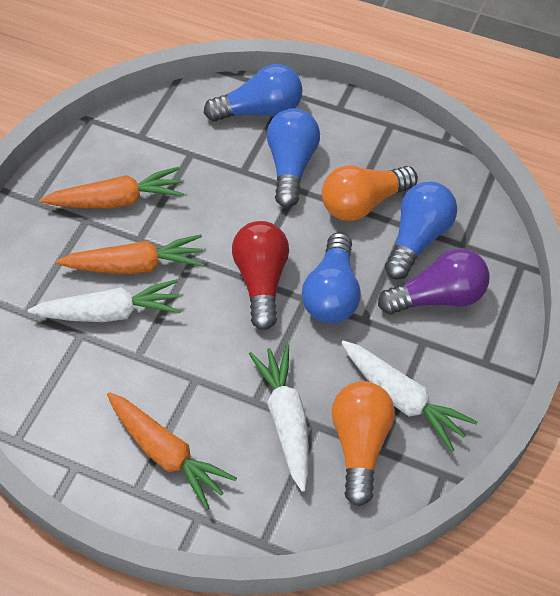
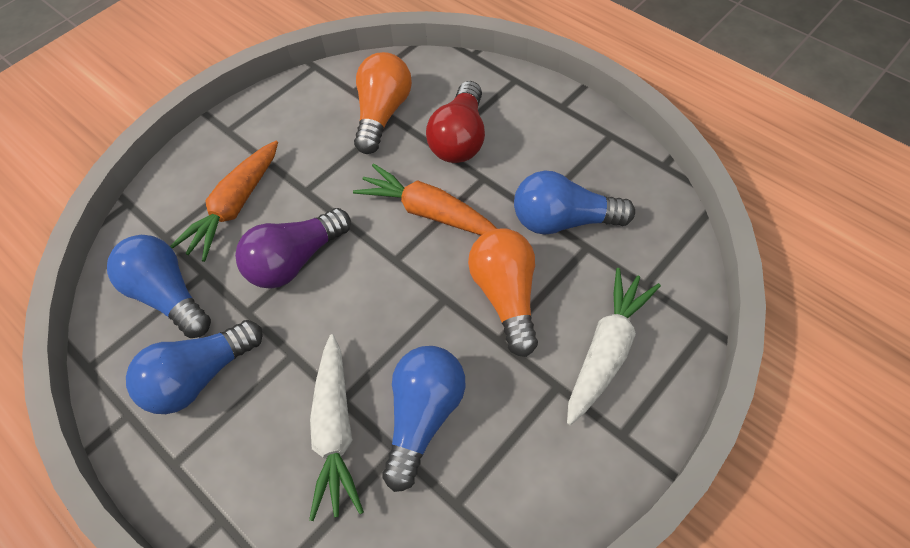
orange carrot: 3 -> 2
white carrot: 3 -> 2

